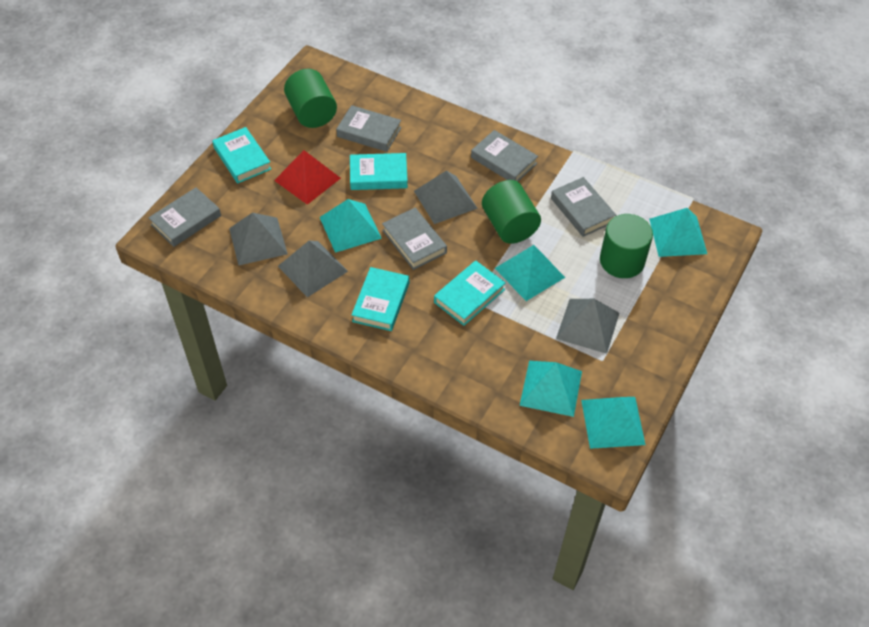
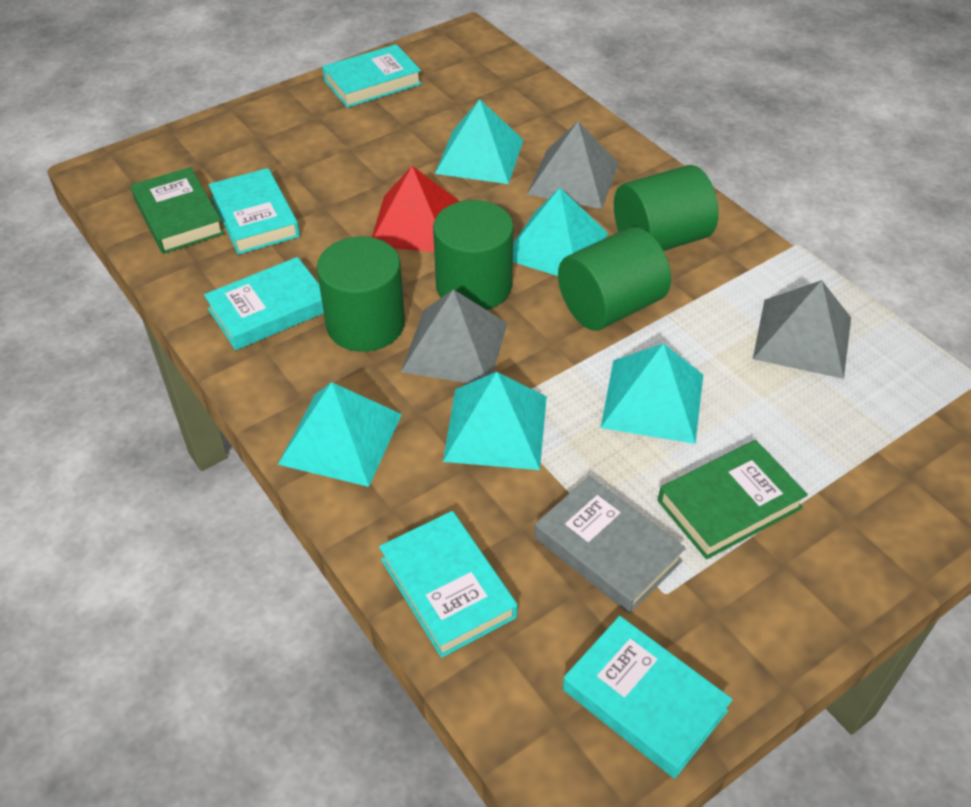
green book: 0 -> 2
green cylinder: 3 -> 4
grey book: 5 -> 1
grey pyramid: 4 -> 3
turquoise book: 4 -> 5

